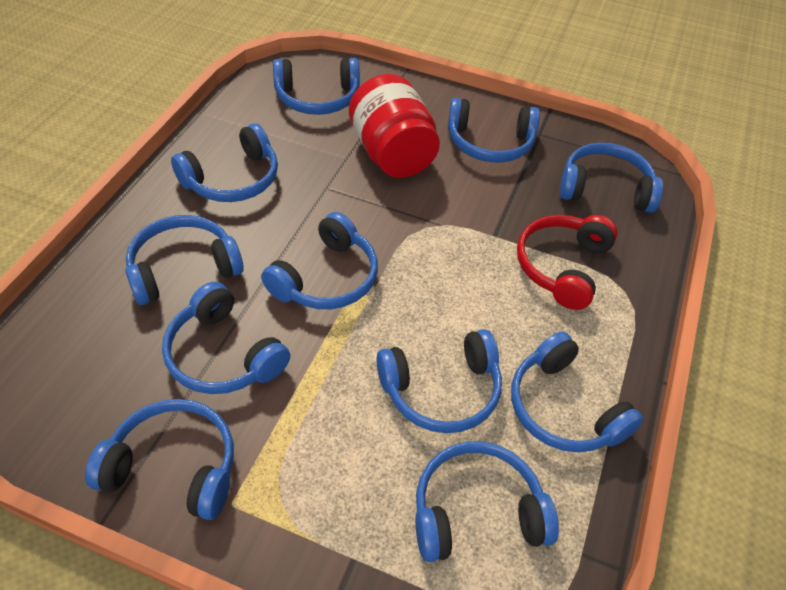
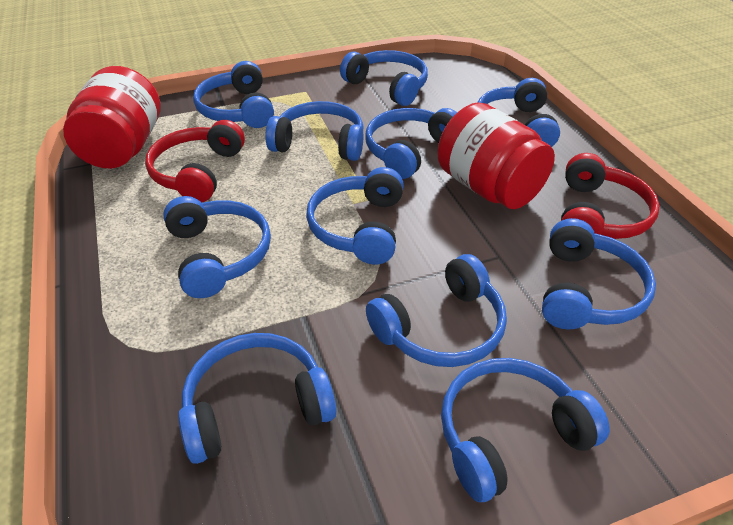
red headphones: 1 -> 2
red jar: 1 -> 2

